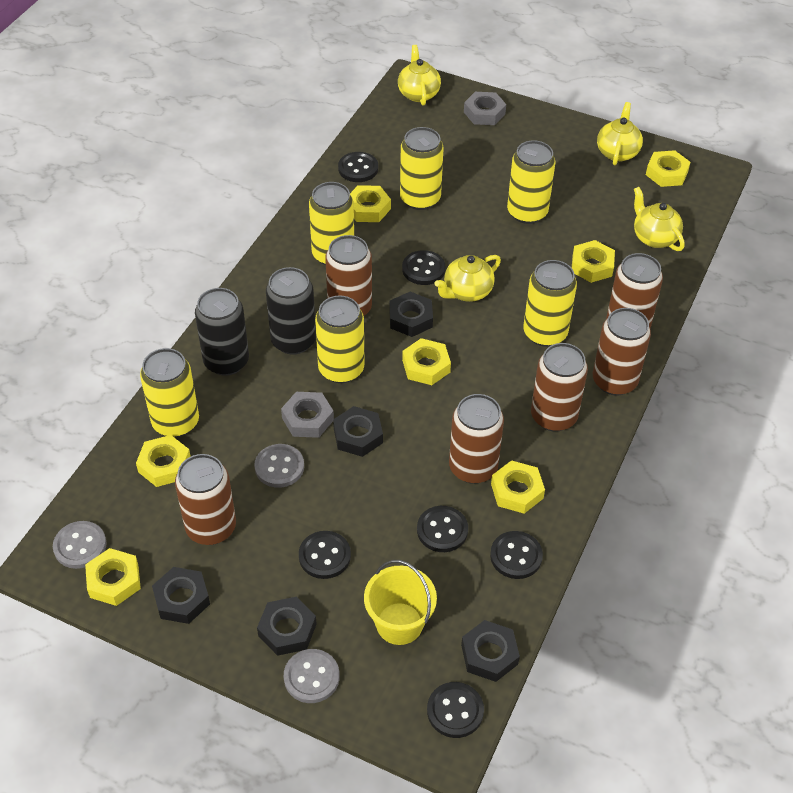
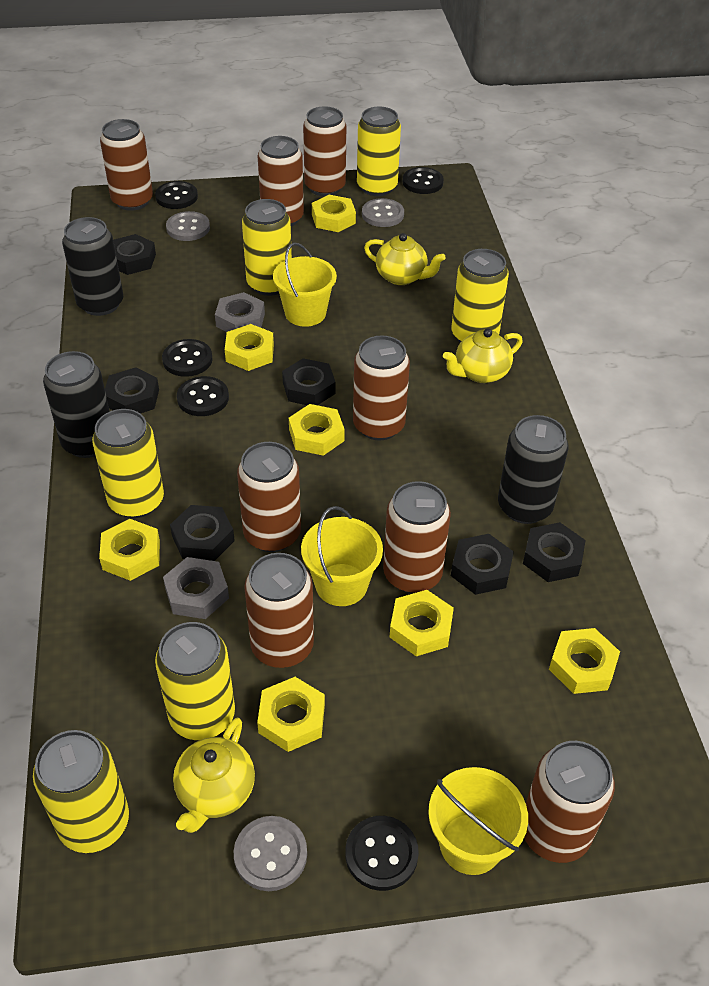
black button: 6 -> 5
black can: 2 -> 3
black nut: 5 -> 6
brown can: 6 -> 8
yellow bucket: 1 -> 3
yellow teapot: 4 -> 3

